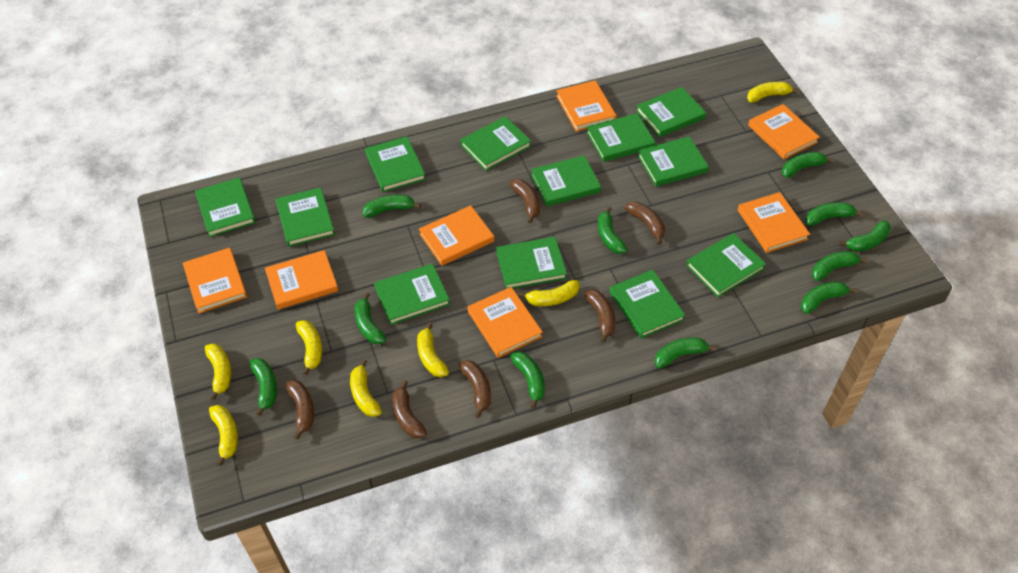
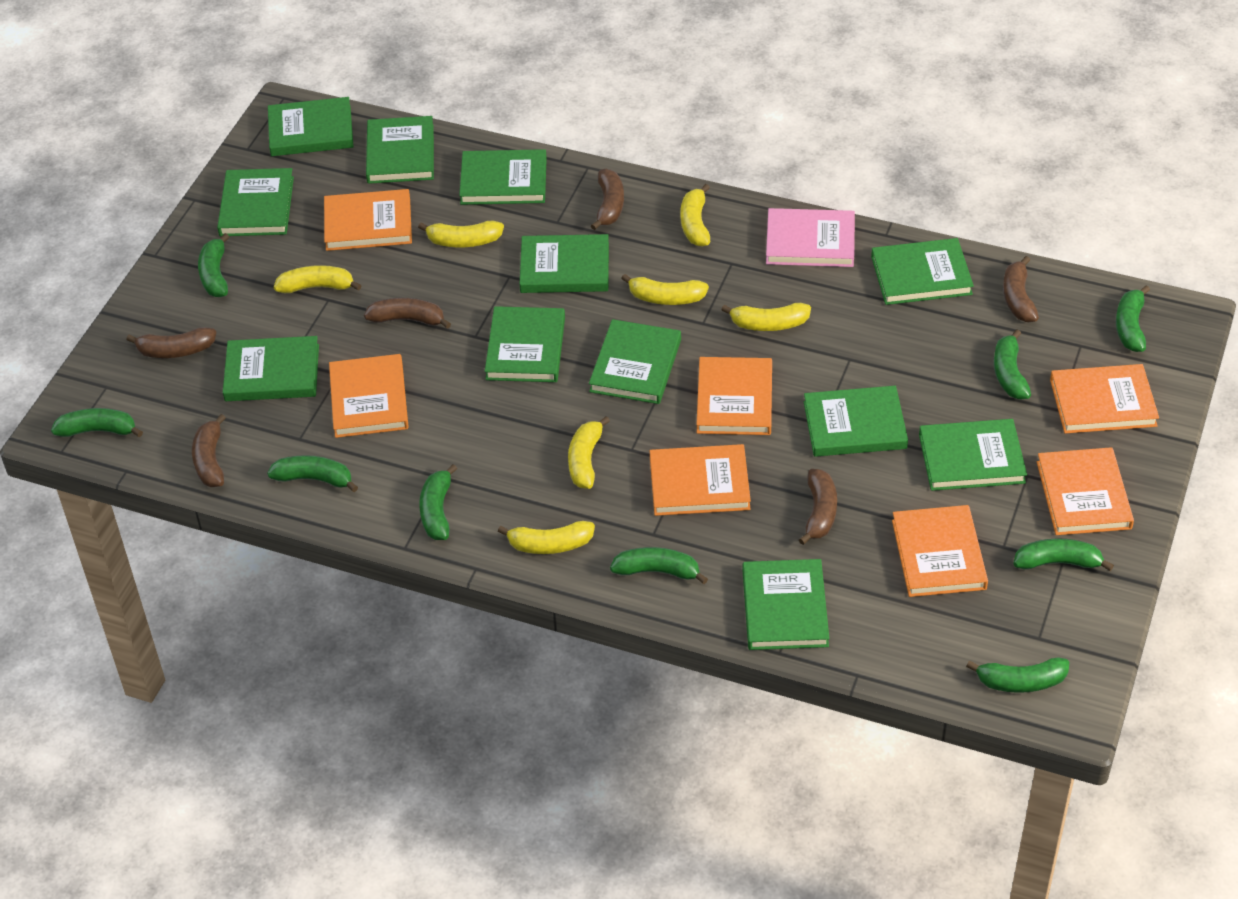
green banana: 11 -> 9
pink book: 0 -> 1

